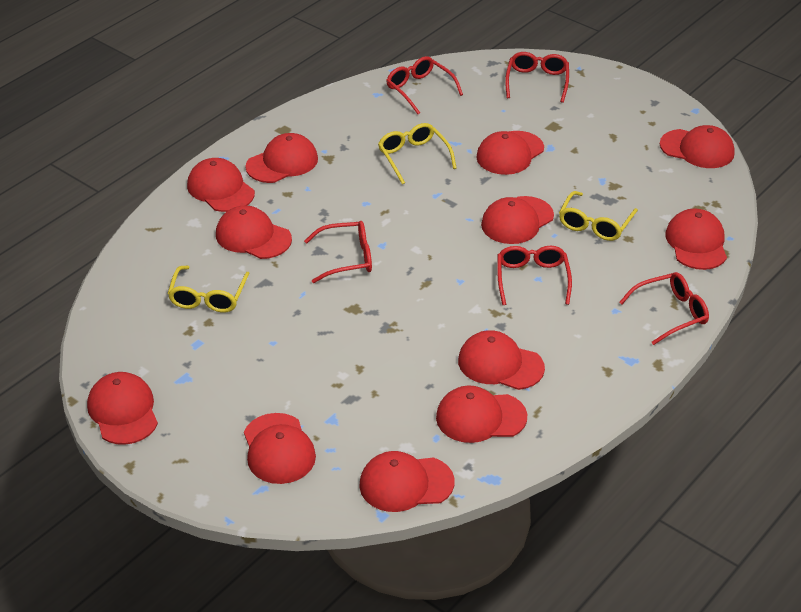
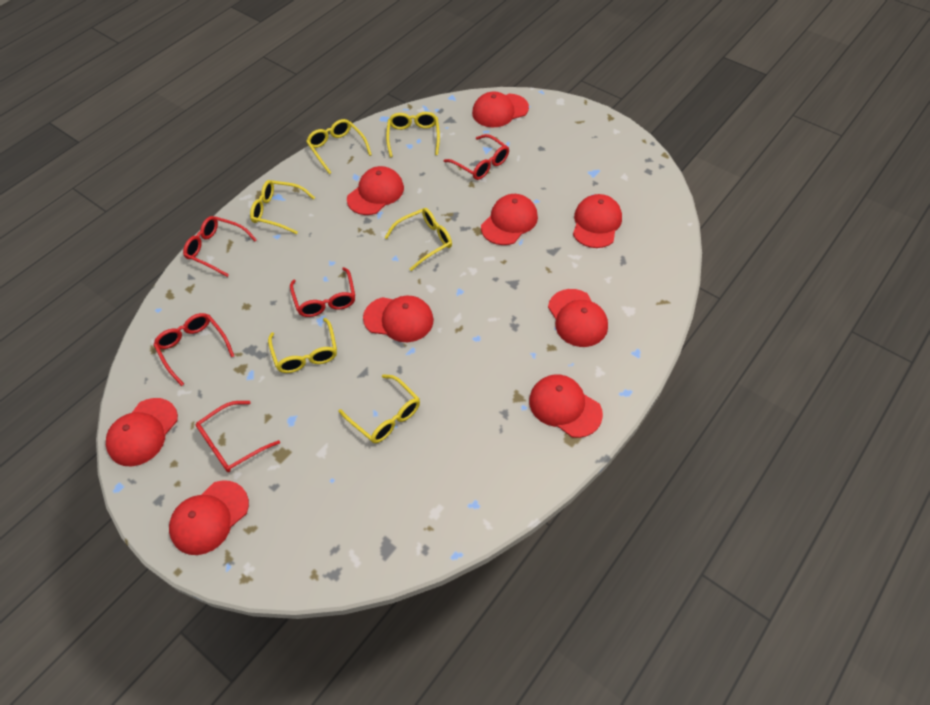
red cap: 12 -> 9
yellow glasses: 3 -> 6

